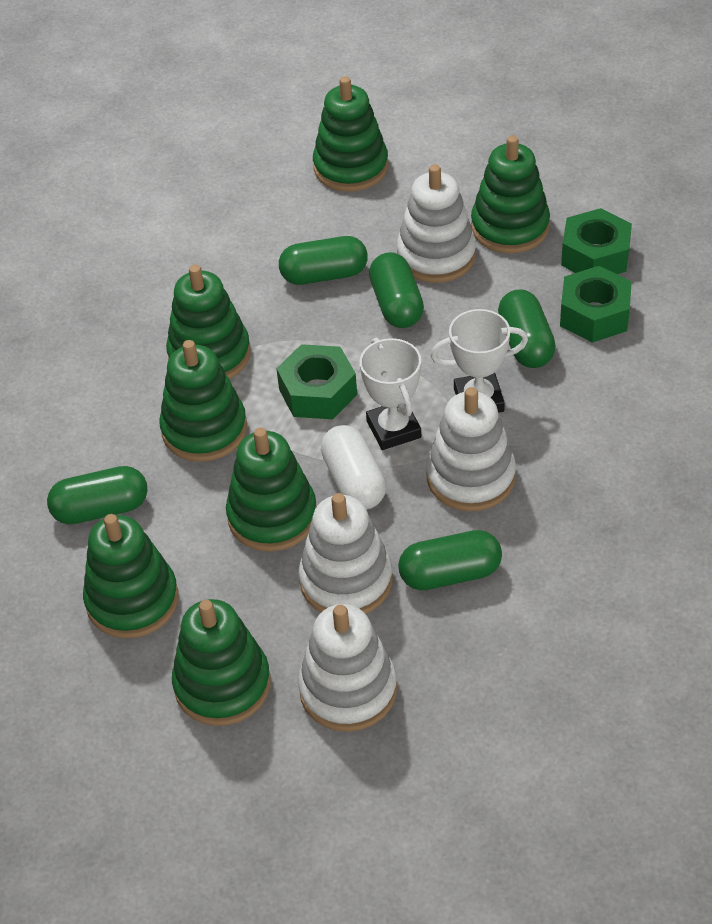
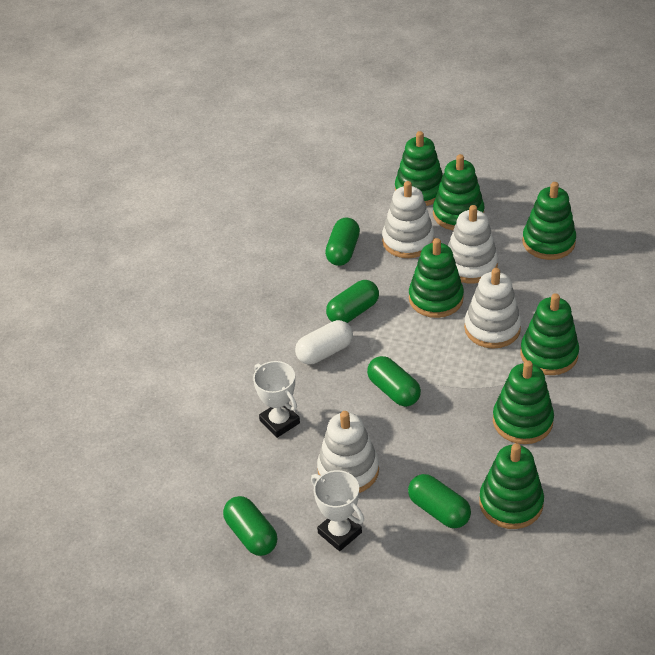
green nut: 3 -> 0

